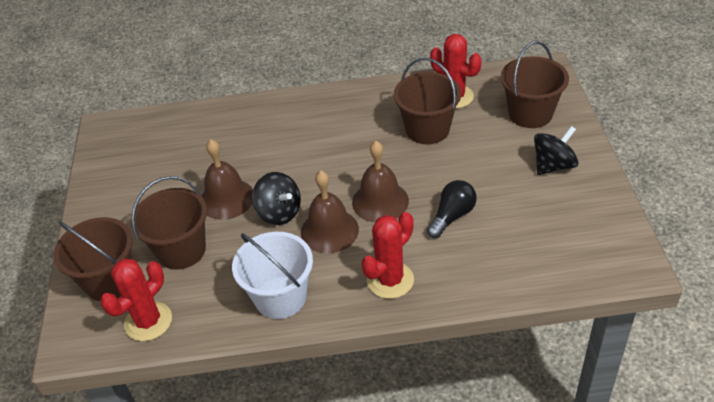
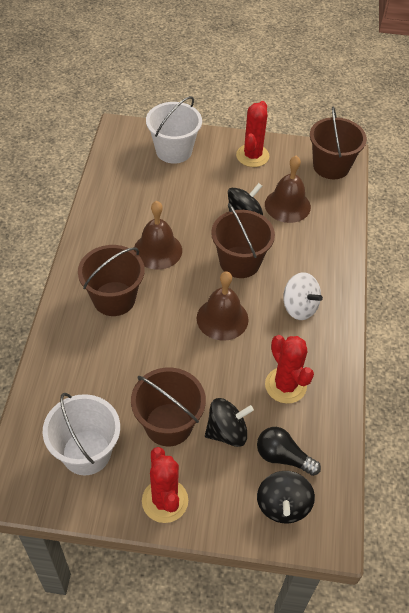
black spinning top: 2 -> 3
white bucket: 1 -> 2
white spinning top: 0 -> 1

